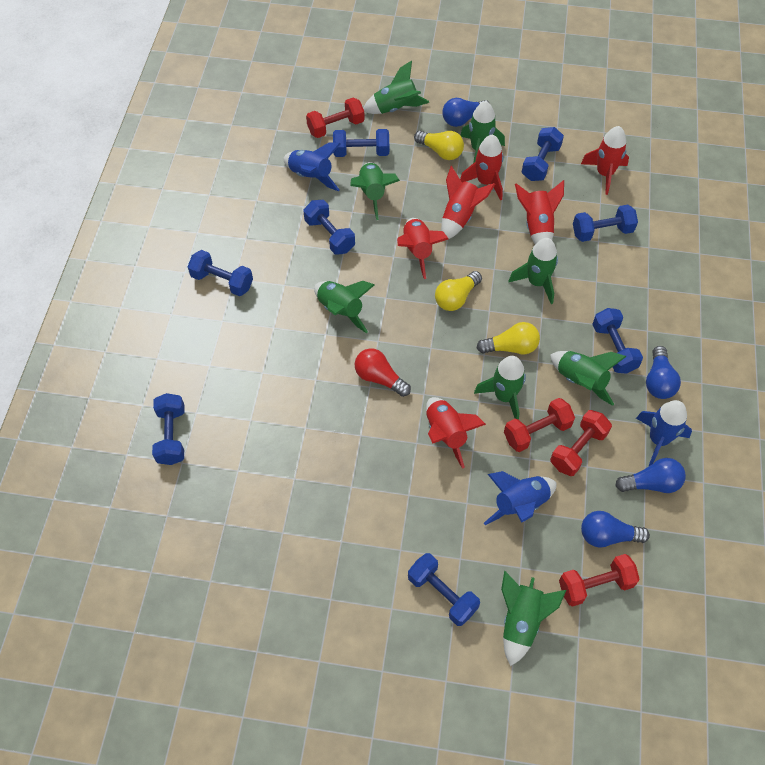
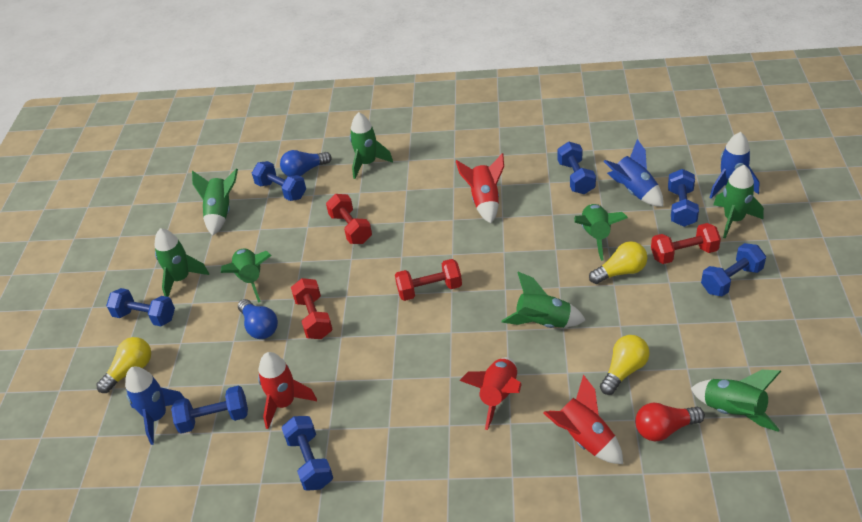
blue dumbbell: 8 -> 7
blue light bulb: 4 -> 2
red rocket: 6 -> 4

